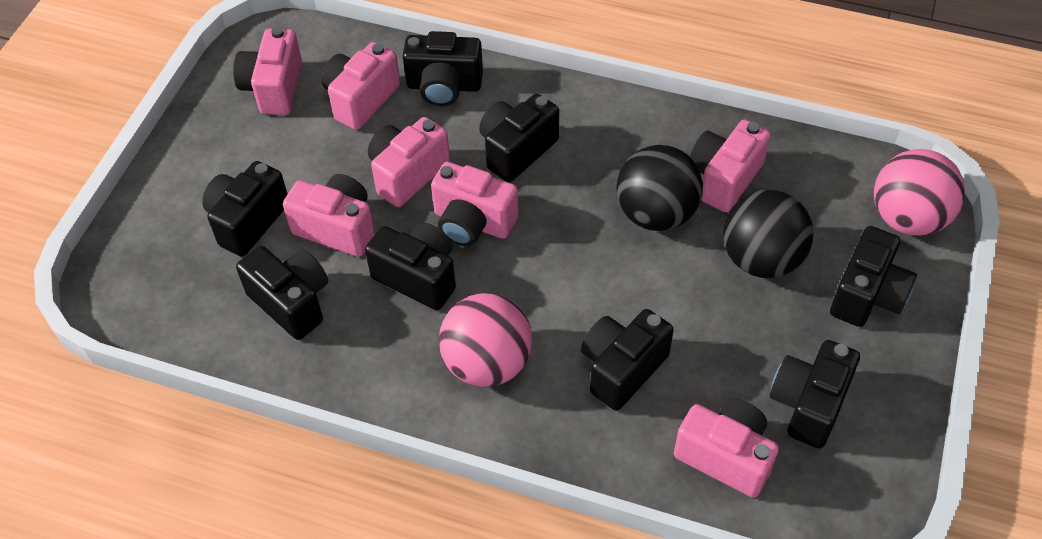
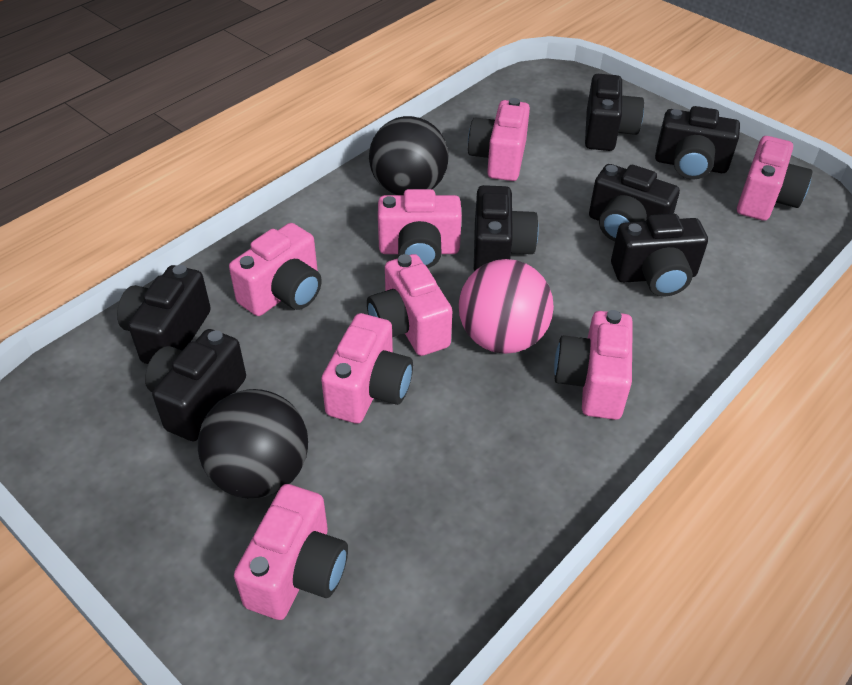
black camera: 8 -> 7
pink ball: 2 -> 1
pink camera: 7 -> 8

